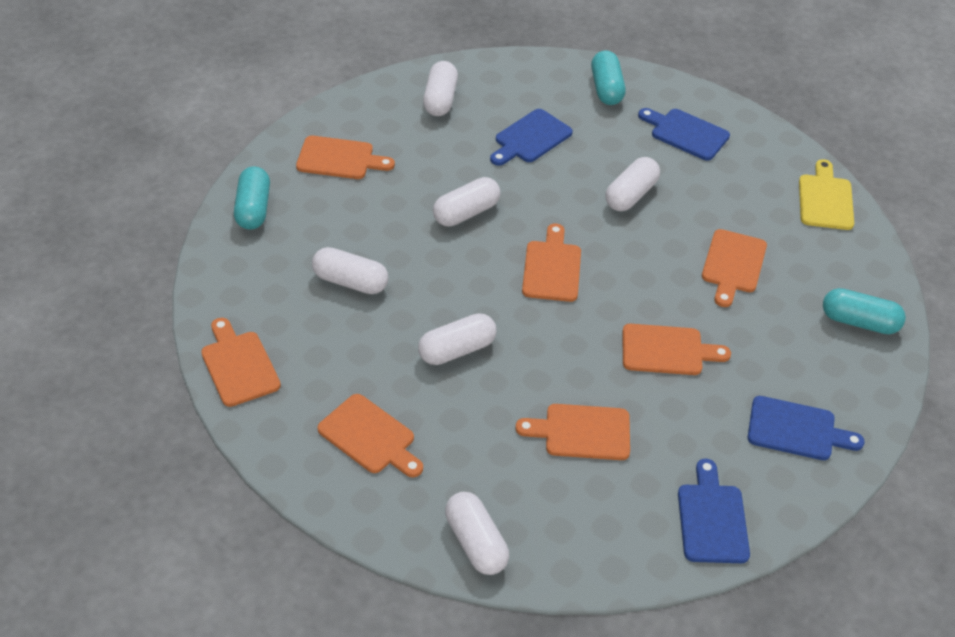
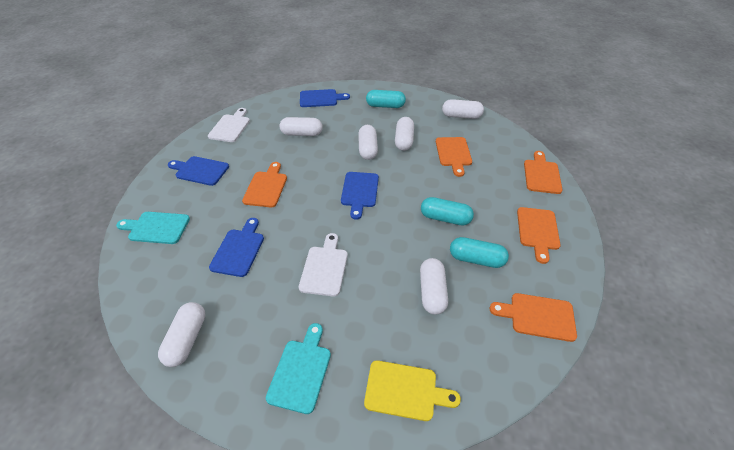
orange cutting board: 7 -> 5
turquoise cutting board: 0 -> 2
white cutting board: 0 -> 2

